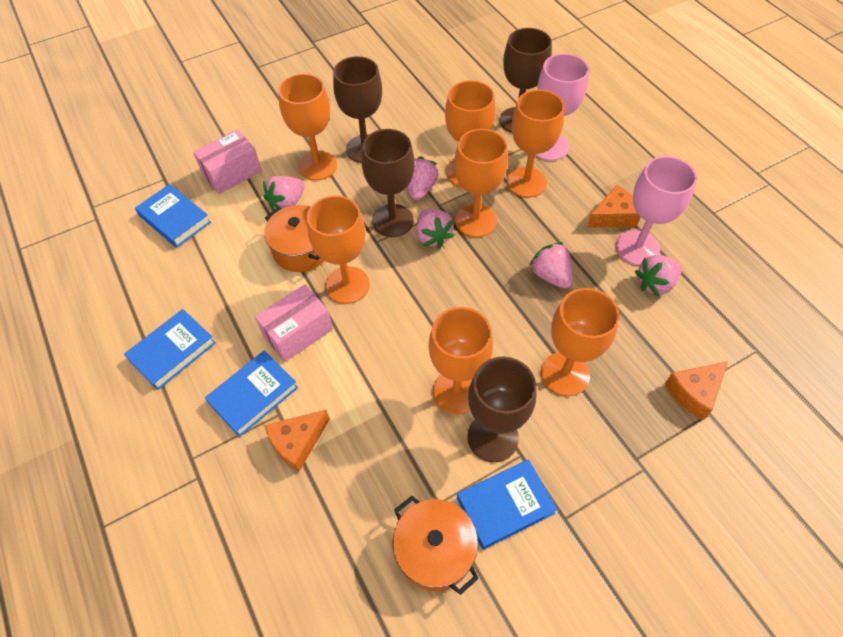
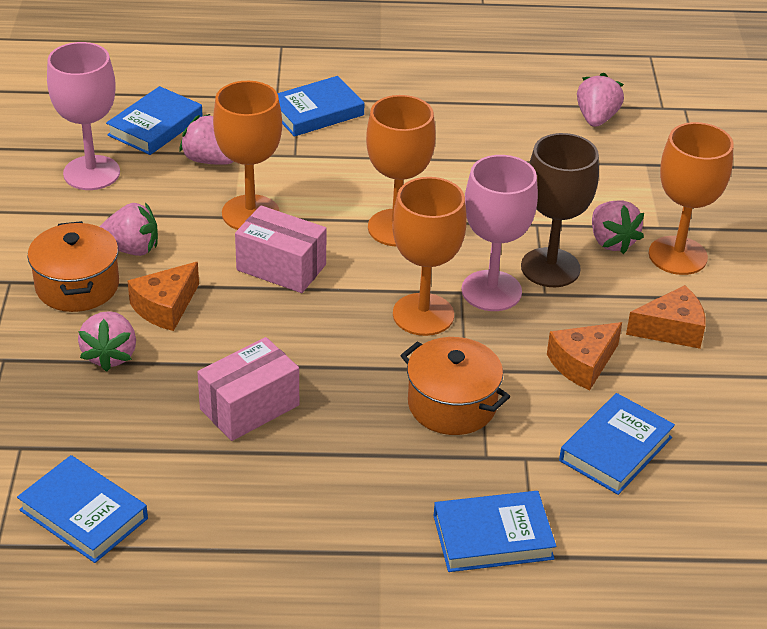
blue book: 4 -> 5
brown goblet: 4 -> 1
orange goblet: 7 -> 4

